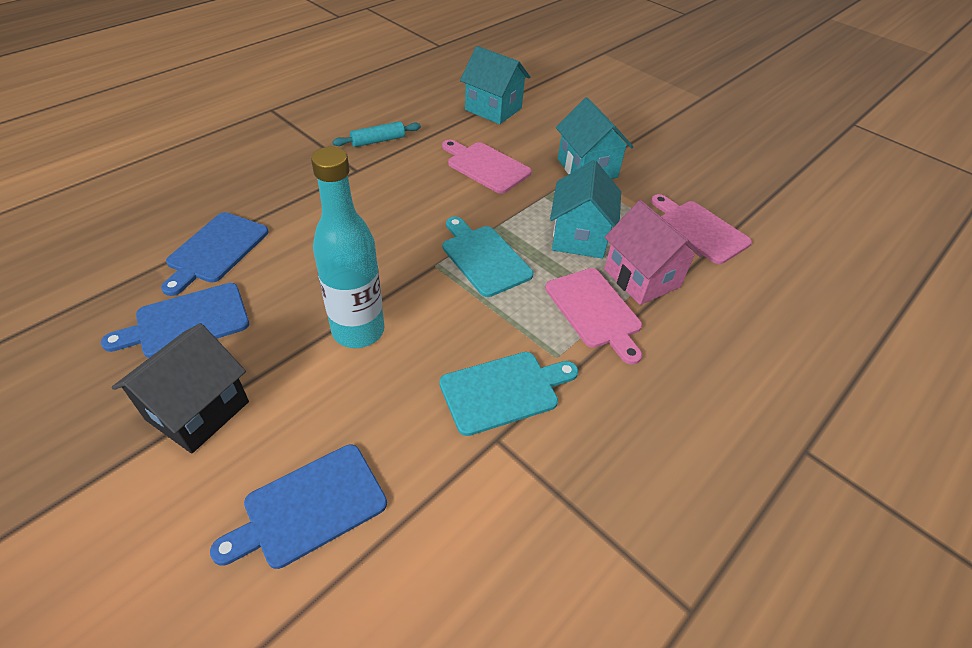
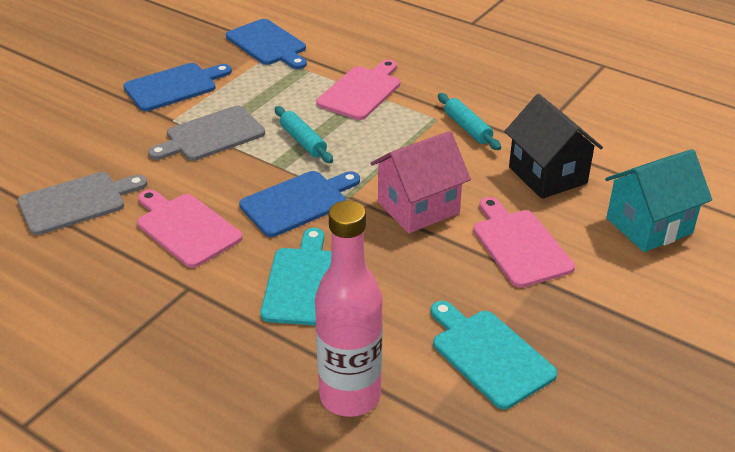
grey cutting board: 0 -> 2
pink bottle: 0 -> 1
turquoise bottle: 1 -> 0
turquoise house: 3 -> 1
turquoise rolling pin: 1 -> 2

